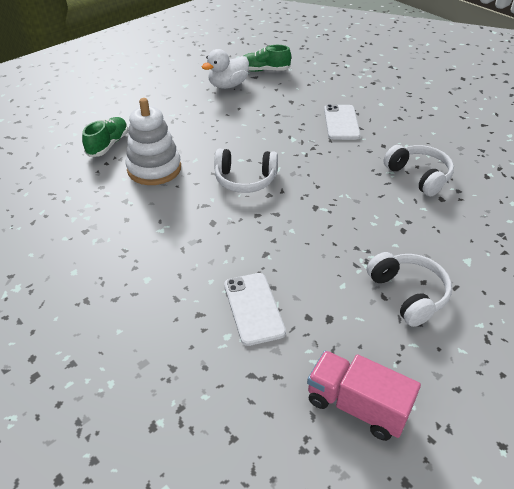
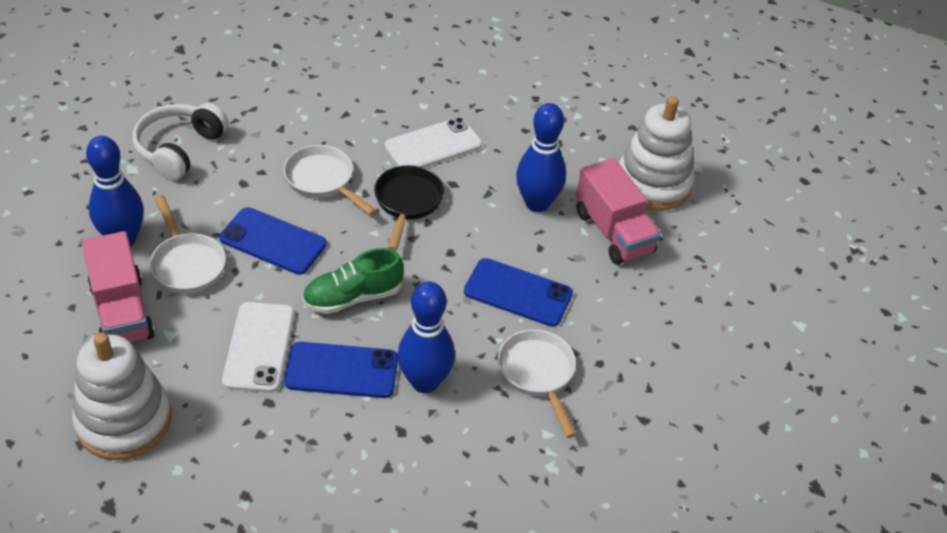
black pan: 0 -> 1
blue bowling pin: 0 -> 3
blue phone: 0 -> 3
green shoe: 2 -> 1
pink truck: 1 -> 2
white duck: 1 -> 0
white headphones: 3 -> 1
white pan: 0 -> 3
white stacking toy: 1 -> 2

